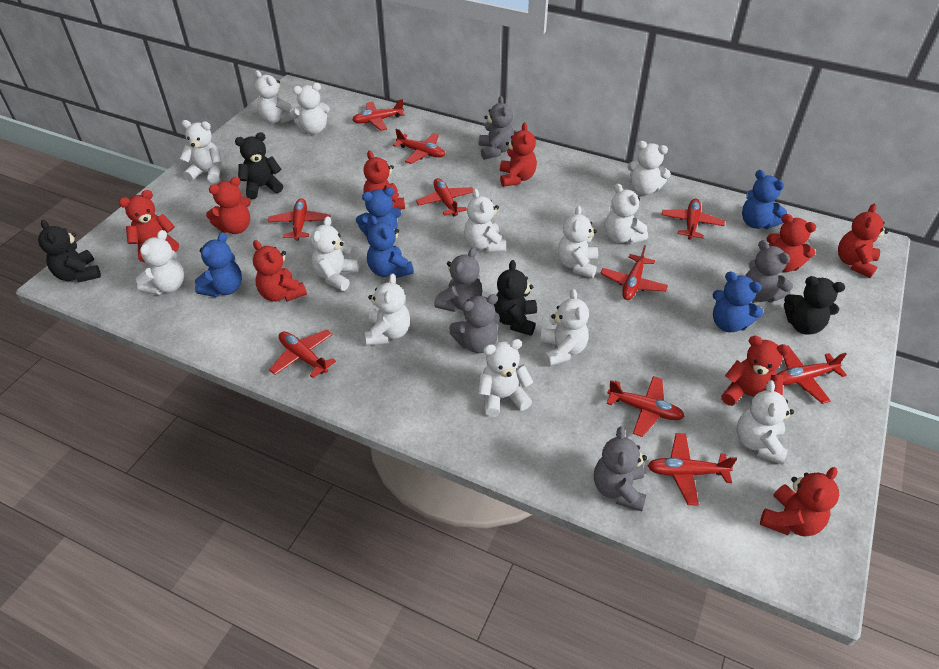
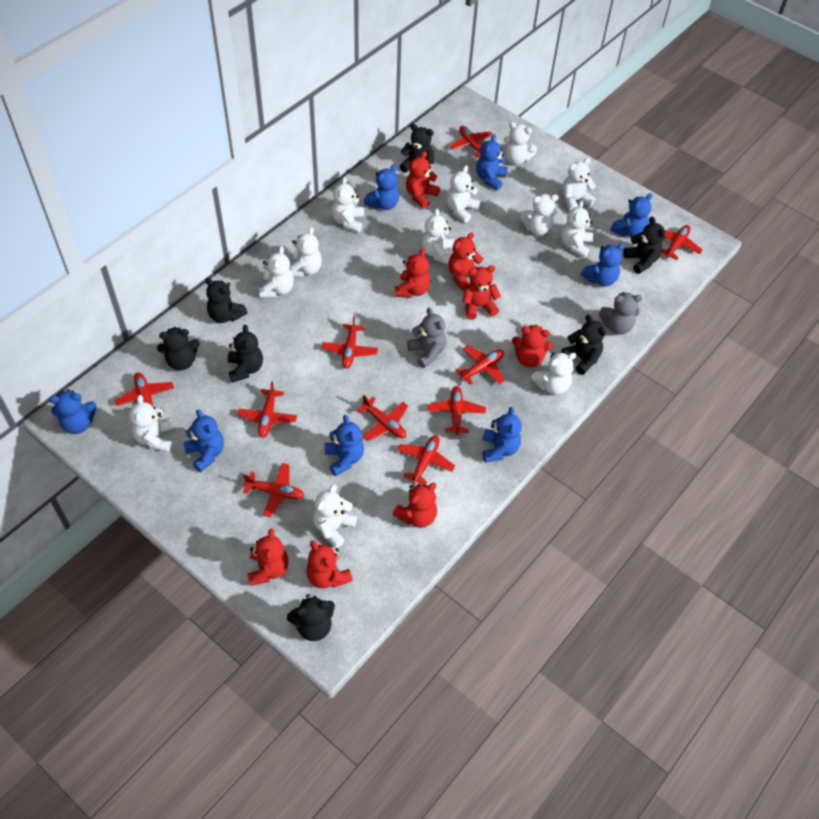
black teddy bear: 4 -> 7
blue teddy bear: 5 -> 8
grey teddy bear: 5 -> 2
red teddy bear: 9 -> 8
white teddy bear: 13 -> 12

